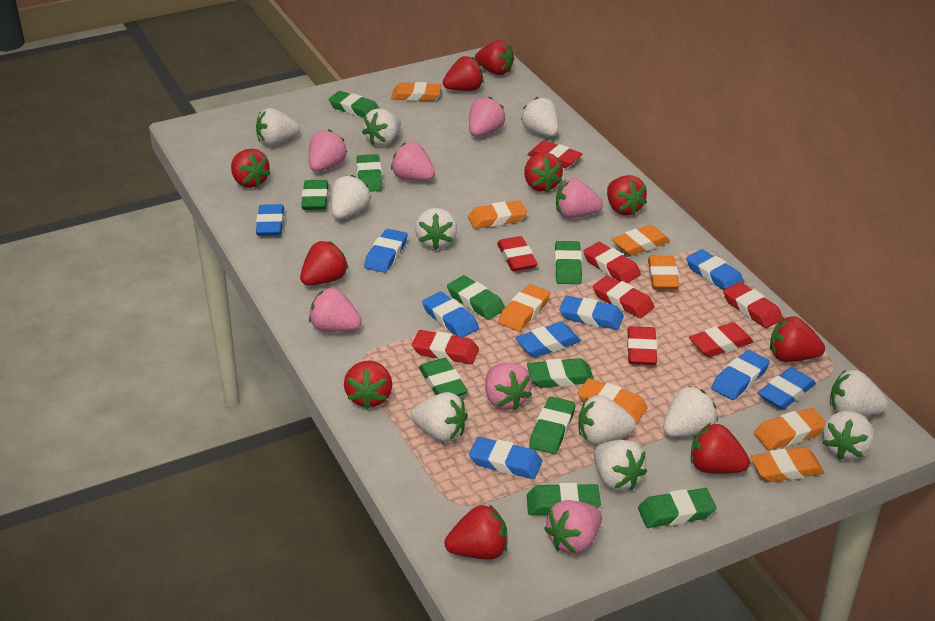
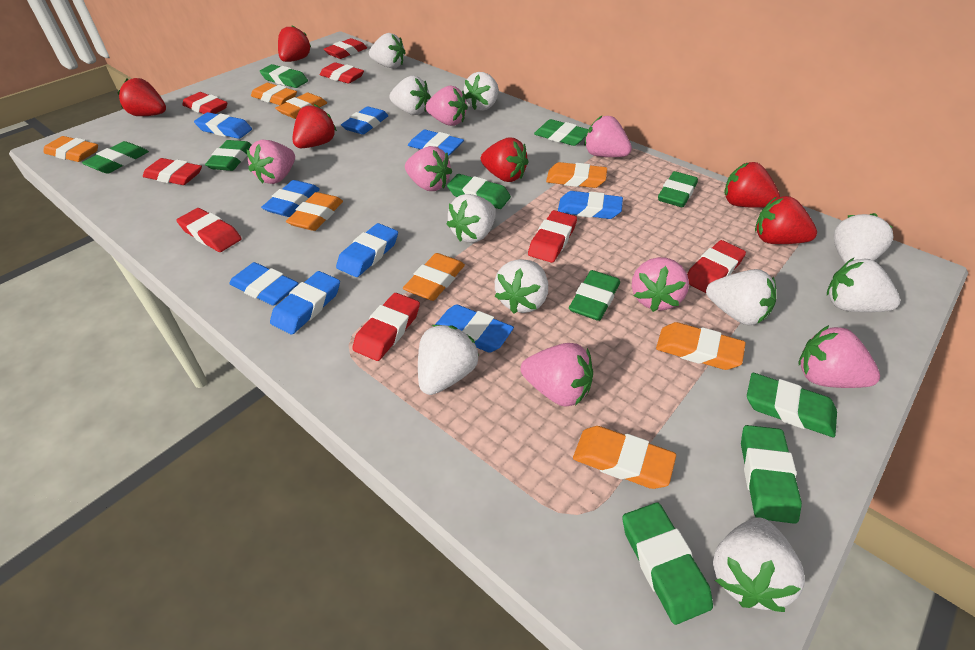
red strawberry: 10 -> 6
white strawberry: 11 -> 10

